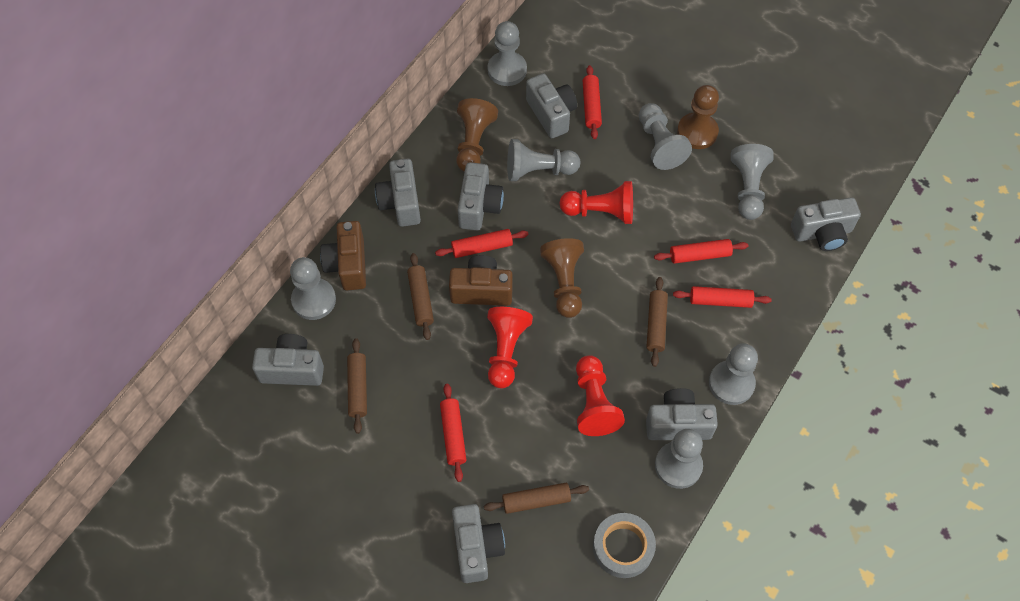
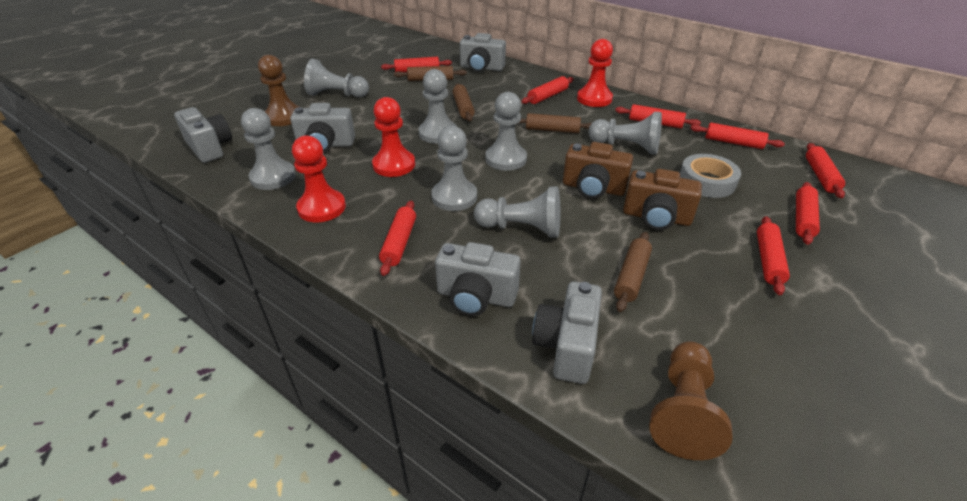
brown pawn: 3 -> 2
grey camera: 7 -> 5
red rolling pin: 5 -> 8

